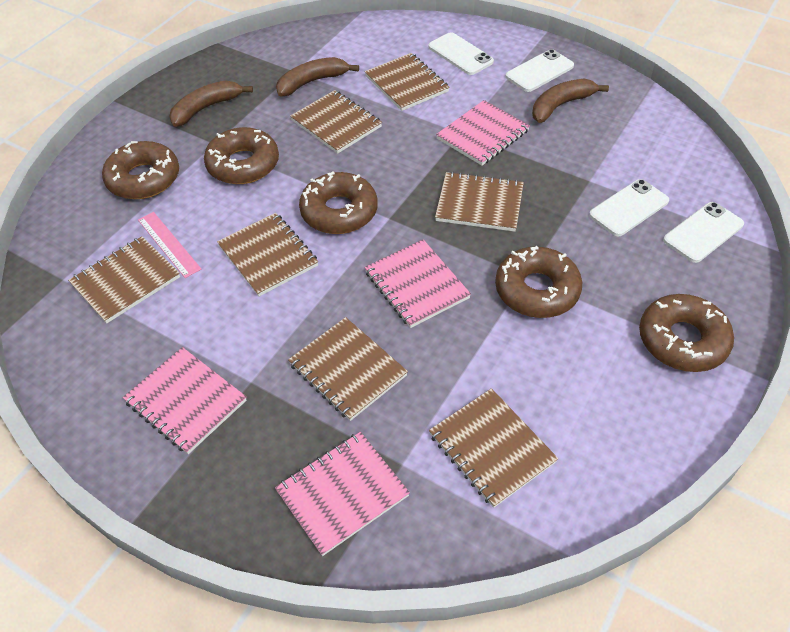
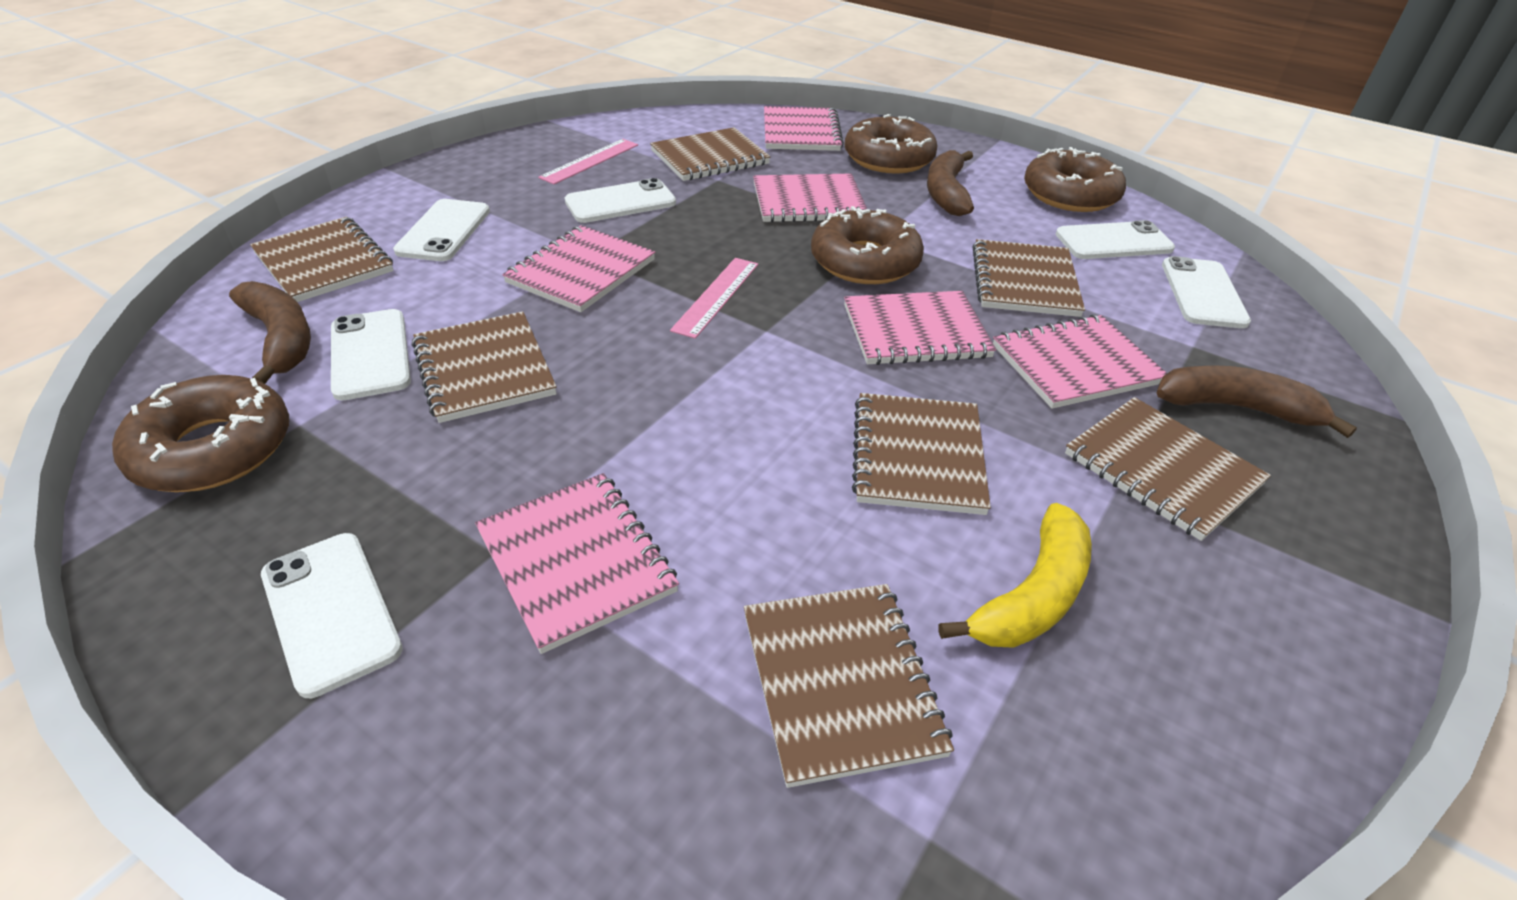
brown donut: 5 -> 4
pink notebook: 4 -> 6
pink ruler: 1 -> 2
white phone: 4 -> 6
yellow banana: 0 -> 1

